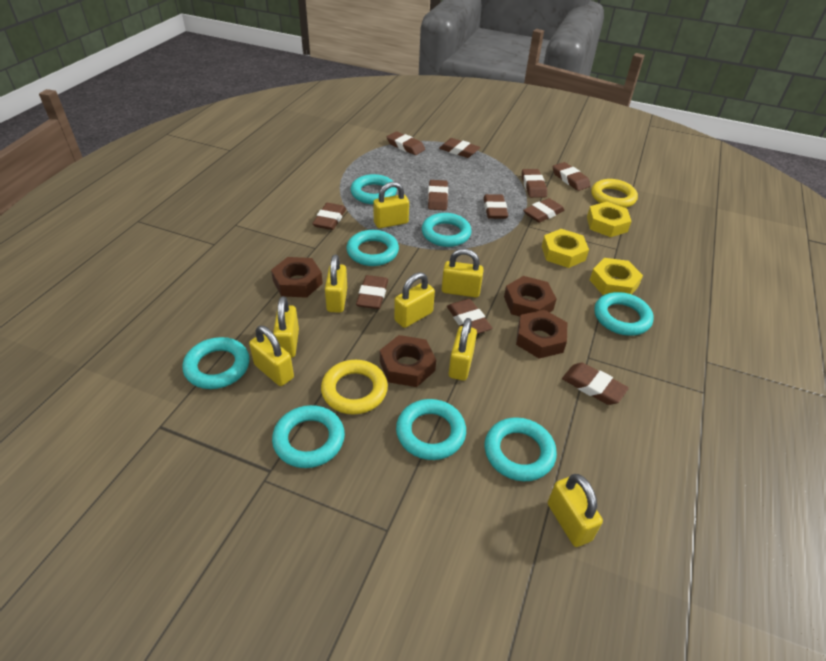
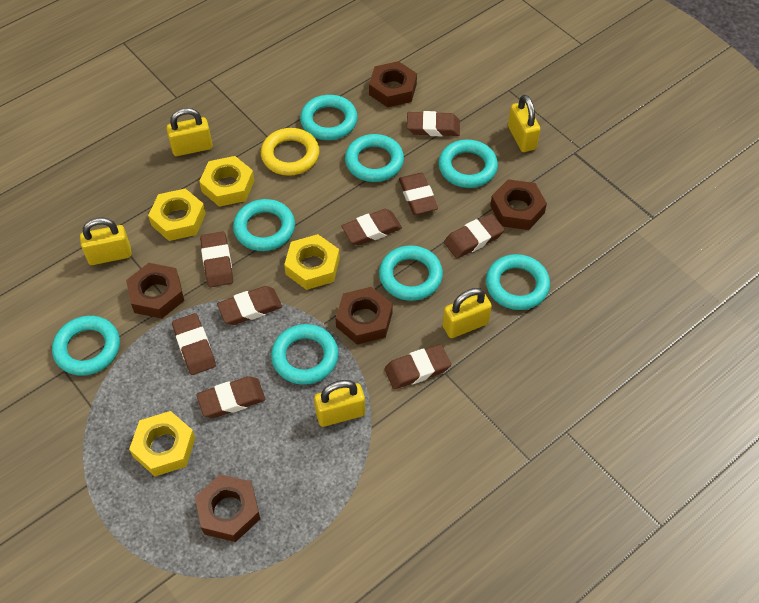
brown eraser: 11 -> 9
brown nut: 4 -> 5
yellow nut: 3 -> 4
yellow padlock: 8 -> 5
yellow ring: 2 -> 1

